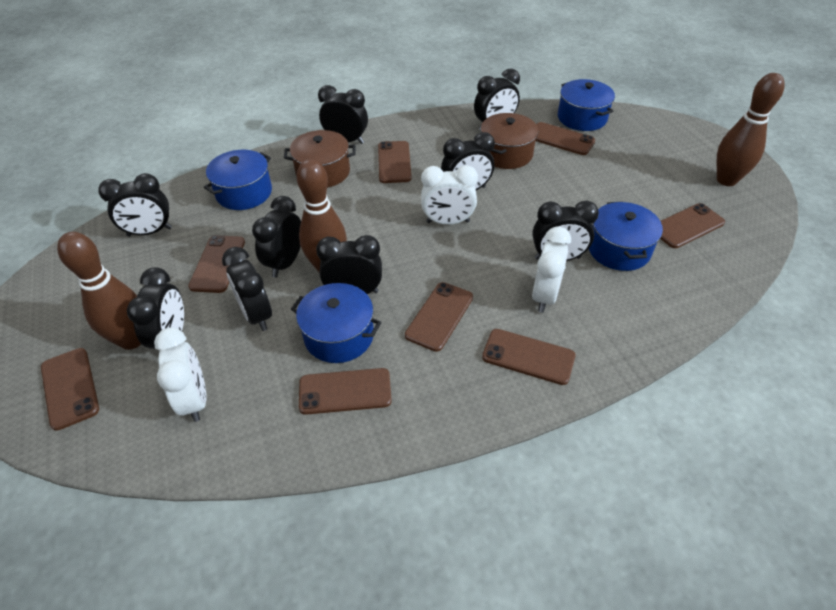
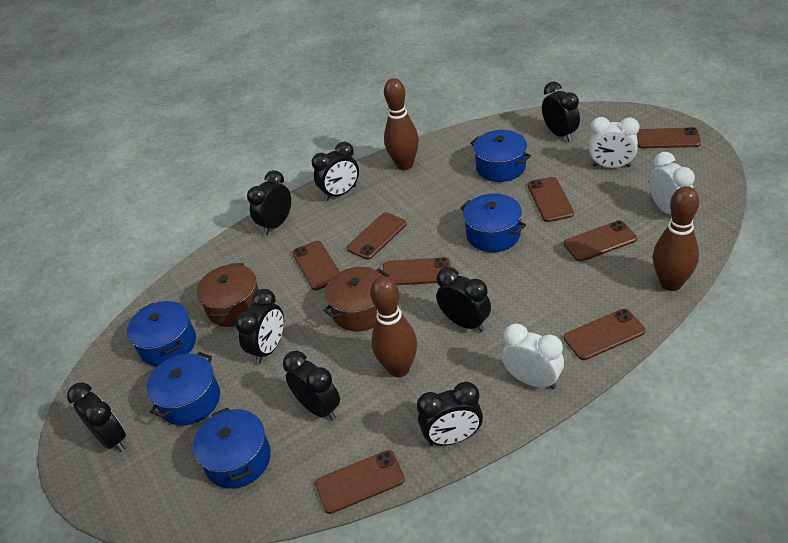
black clock: 9 -> 8
blue pot: 4 -> 5

